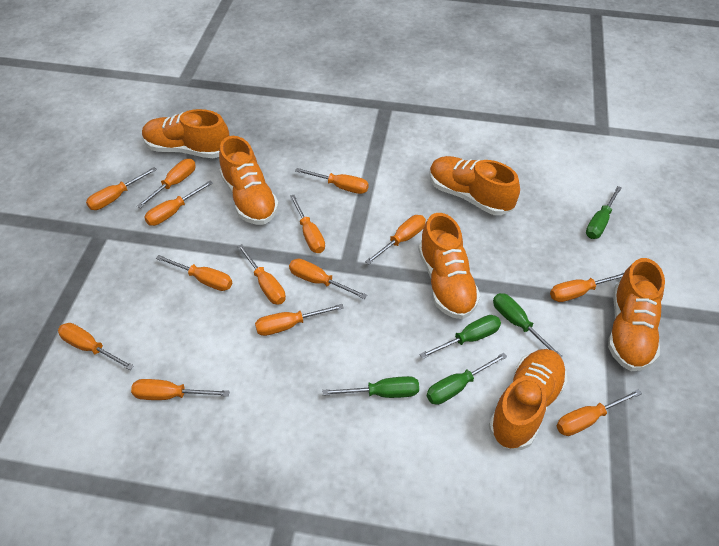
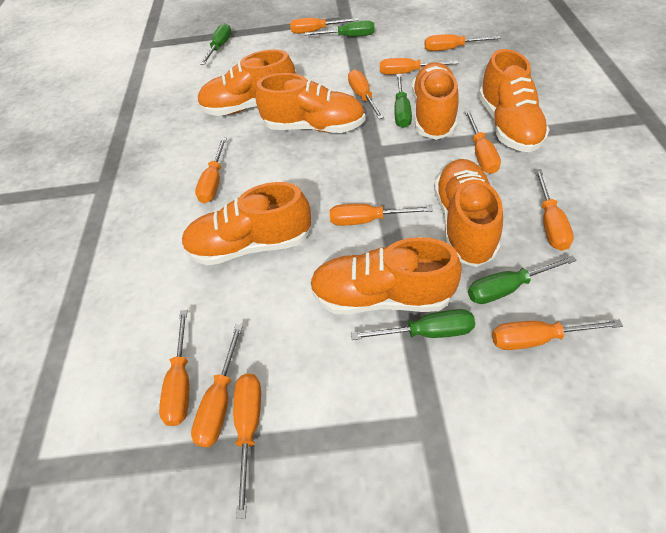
orange screwdriver: 14 -> 12
orange shoe: 6 -> 7

